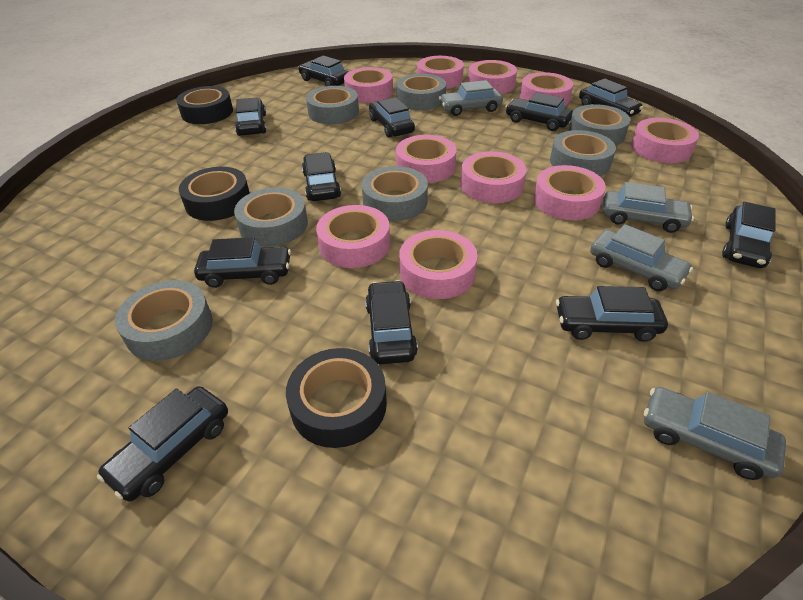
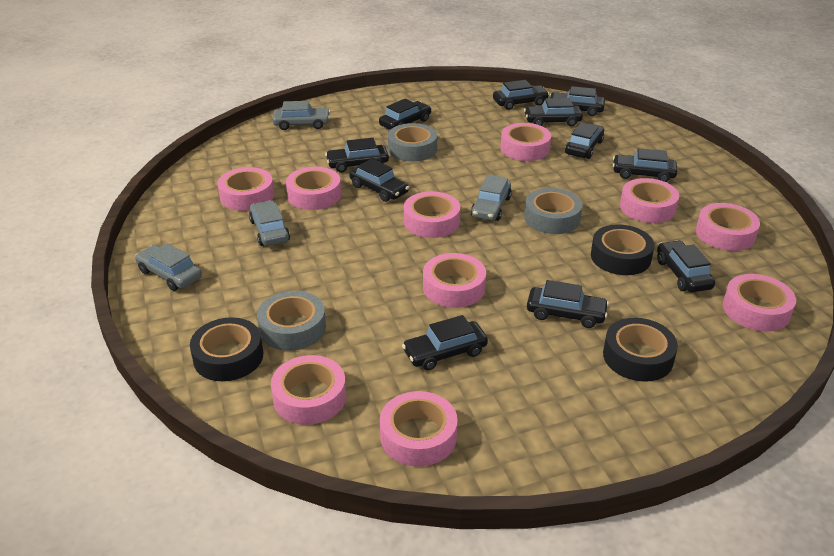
grey tape: 7 -> 3

